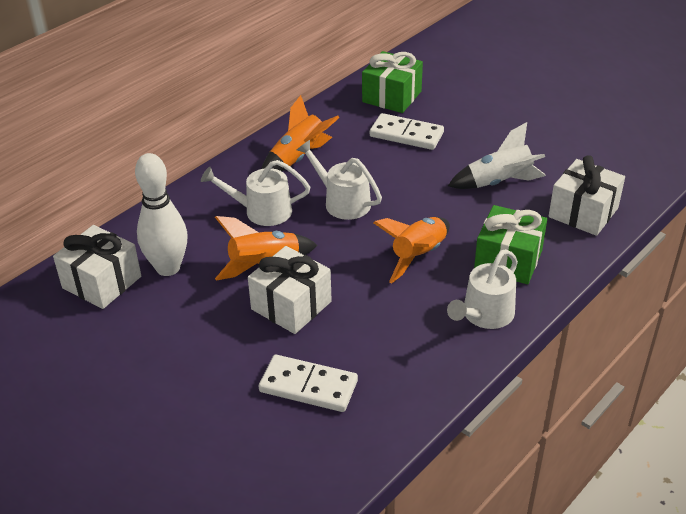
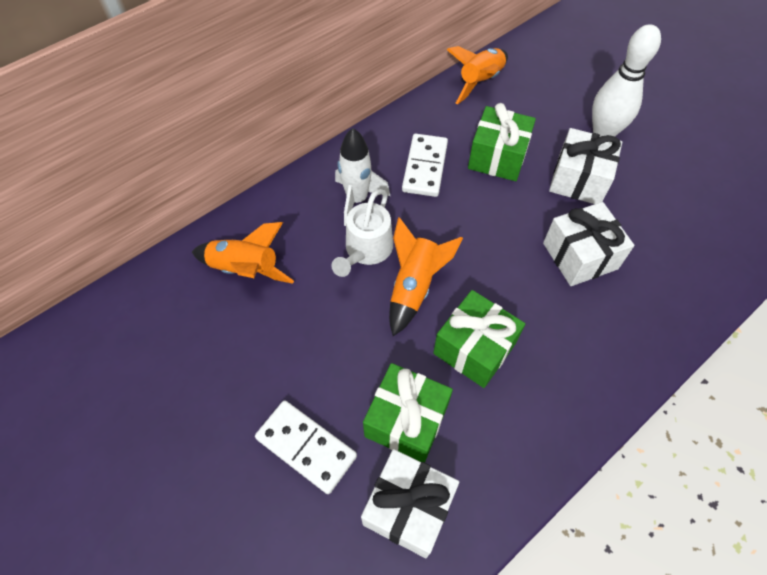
green gift: 2 -> 3
white watering can: 3 -> 1

